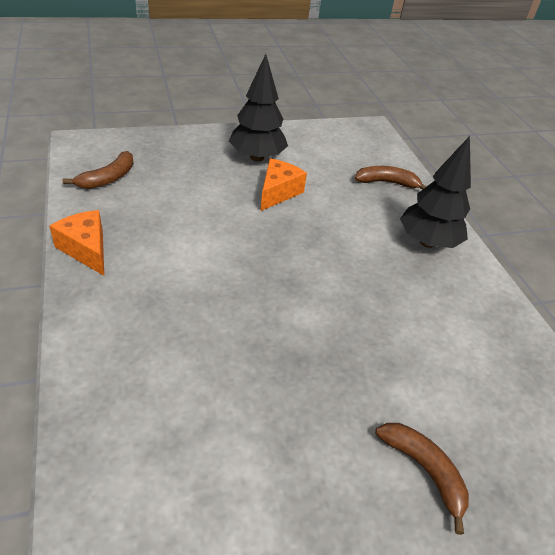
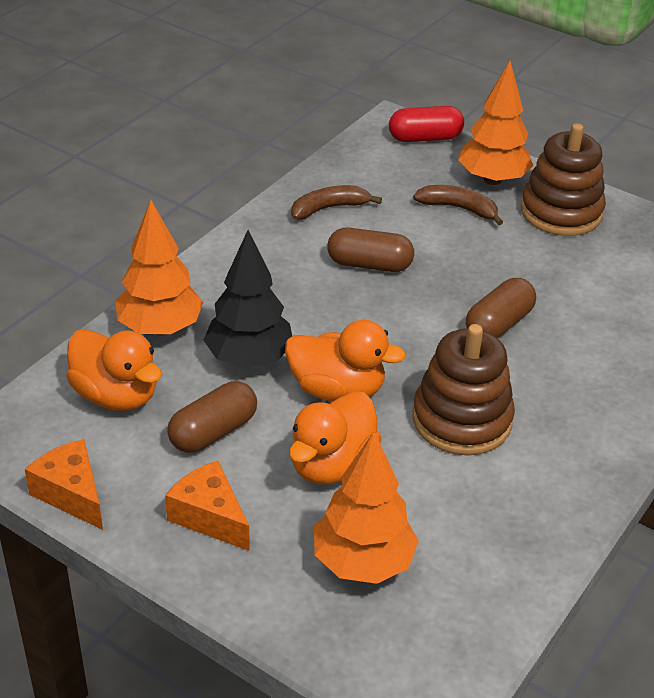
black tree: 2 -> 1
brown banana: 3 -> 2
brown capsule: 0 -> 3
brown stacking toy: 0 -> 2
orange duck: 0 -> 3
orange tree: 0 -> 3
red capsule: 0 -> 1

